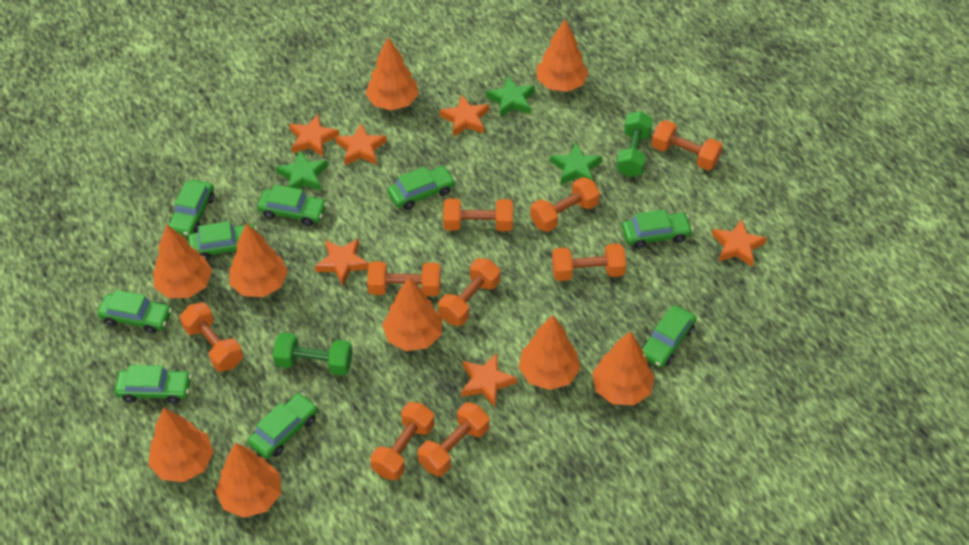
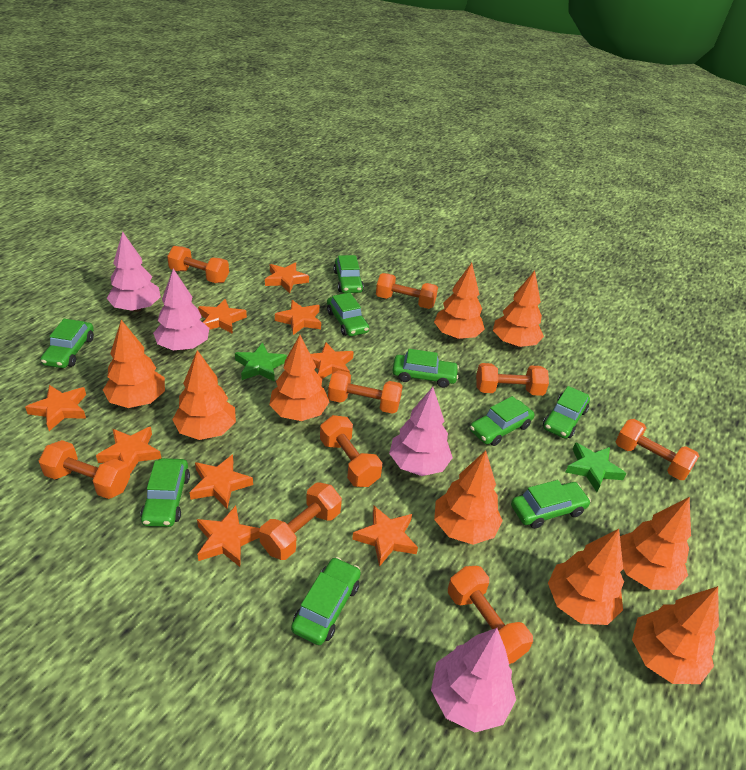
green dumbbell: 2 -> 0
green star: 3 -> 2
orange star: 6 -> 9
pink tree: 0 -> 4

